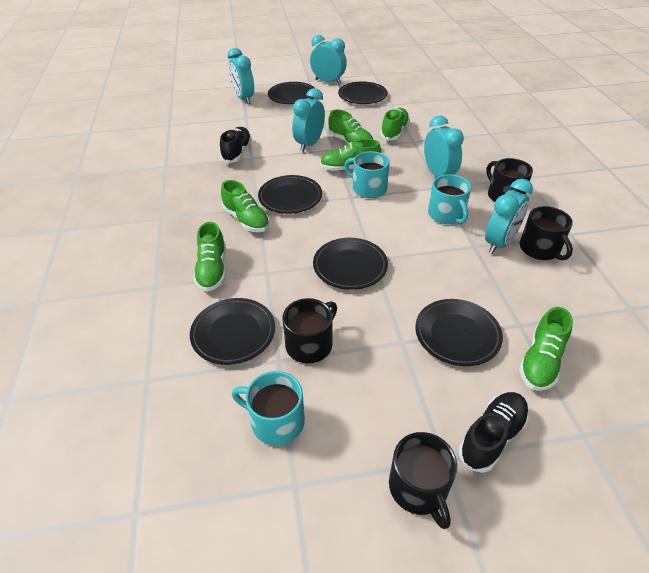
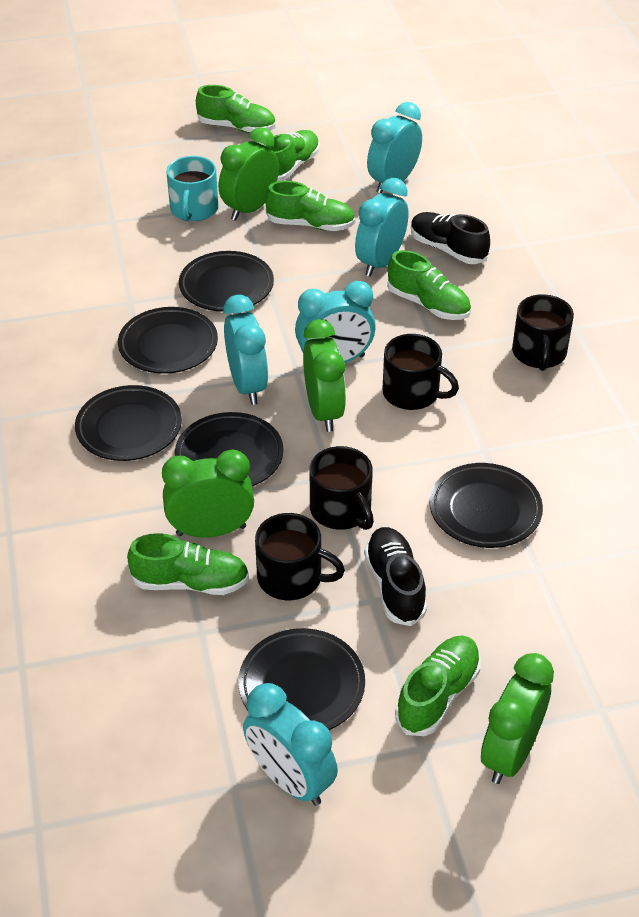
green clock: 0 -> 4
turquoise mug: 3 -> 1

